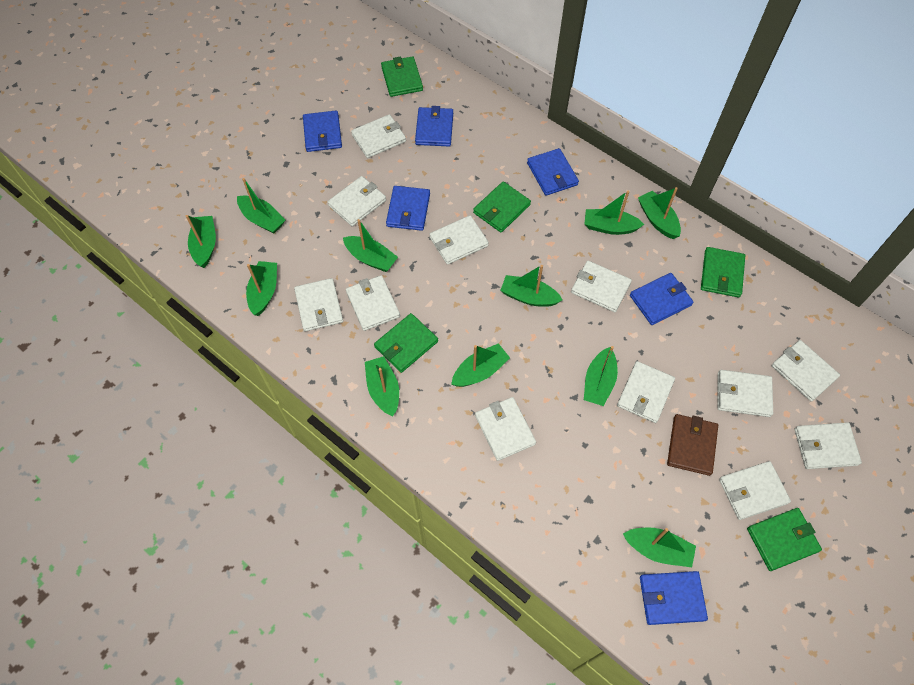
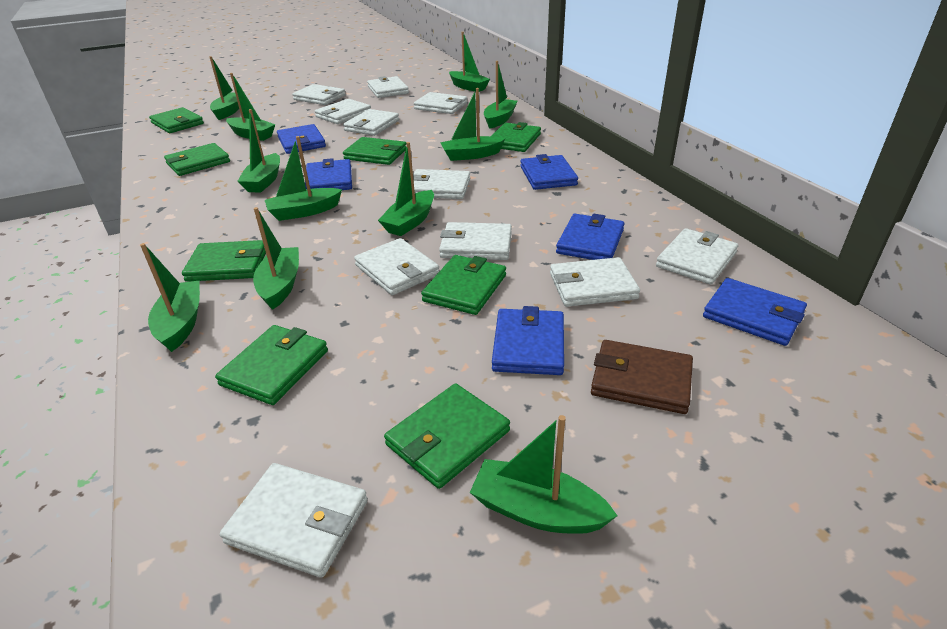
green wallet: 5 -> 8
white wallet: 12 -> 11

